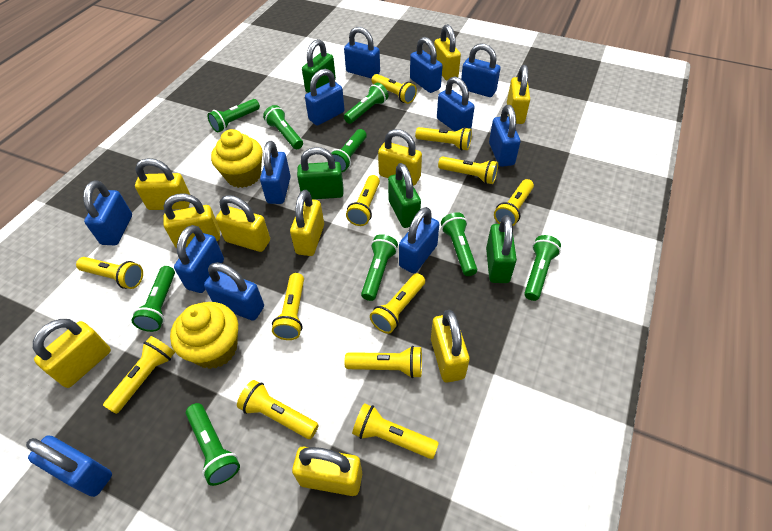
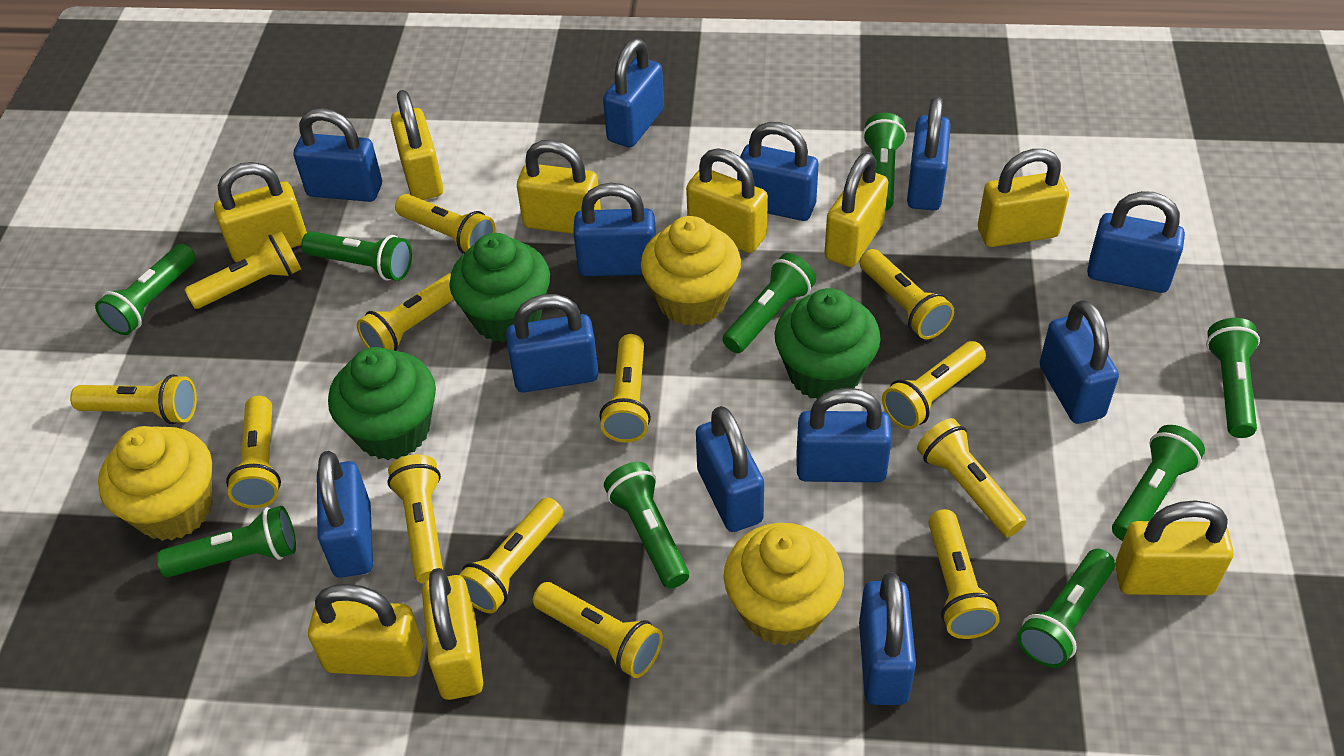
green cupcake: 0 -> 3
green padlock: 4 -> 0
yellow cupcake: 2 -> 3
yellow flashlight: 12 -> 13
yellow padlock: 10 -> 9

